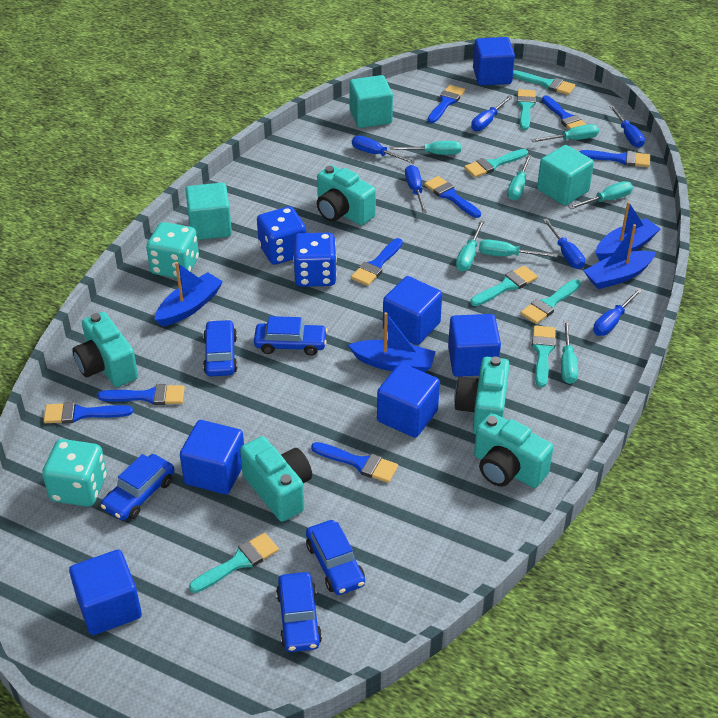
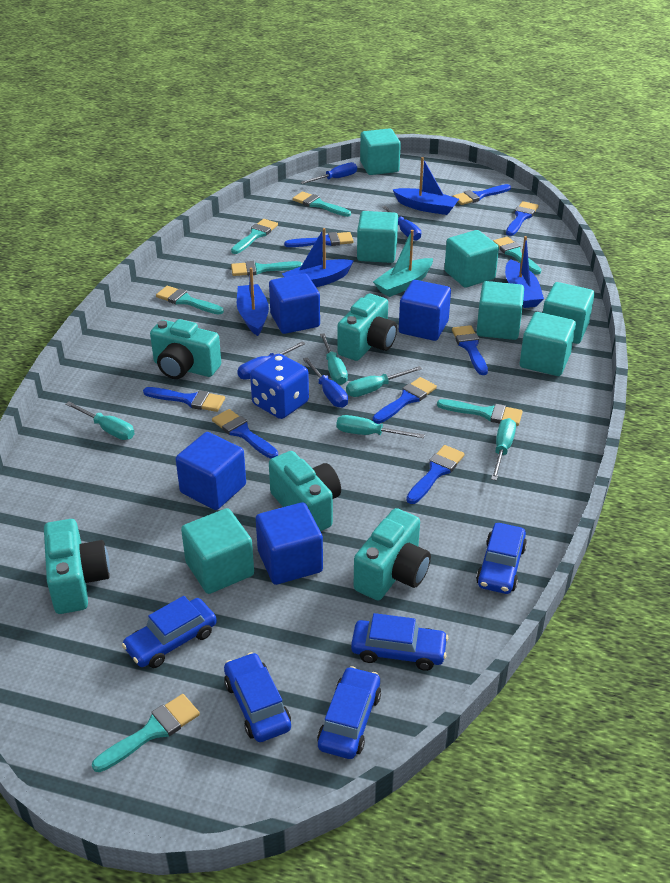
blue cube: 6 -> 4
blue dice: 2 -> 1
blue screwdriver: 6 -> 4
turquoise boat: 0 -> 1
turquoise cube: 3 -> 7
turquoise dice: 2 -> 0
turquoise screwdriver: 7 -> 5

